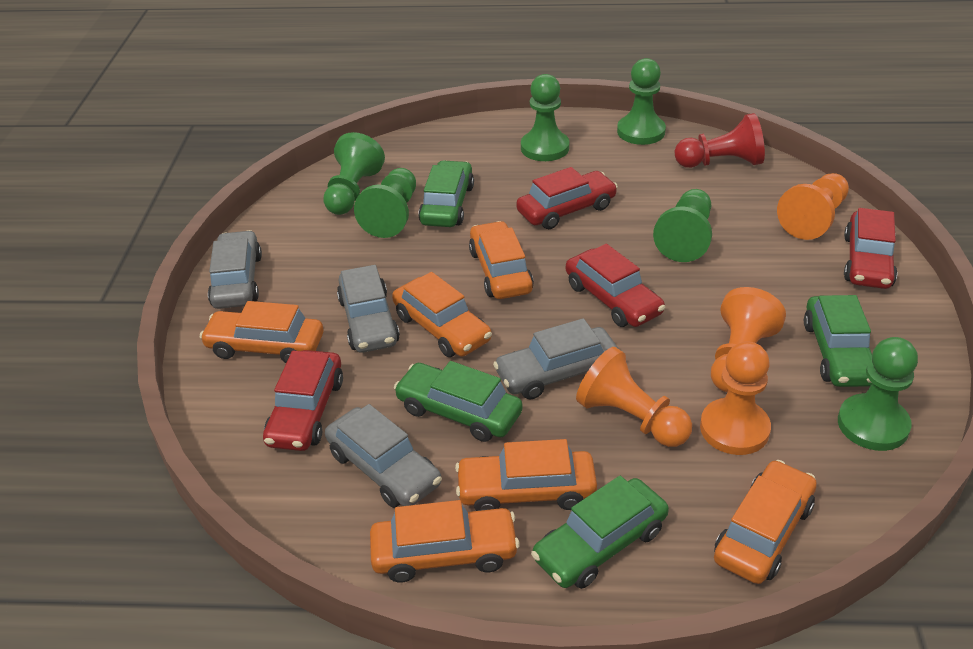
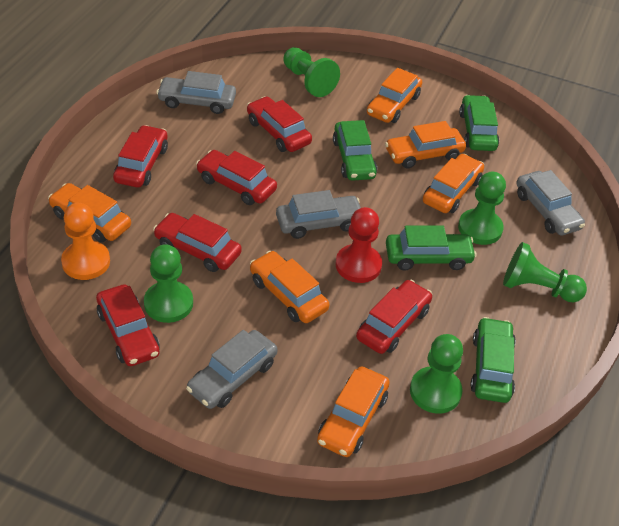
green pawn: 6 -> 5
orange pawn: 4 -> 1
red car: 4 -> 6

